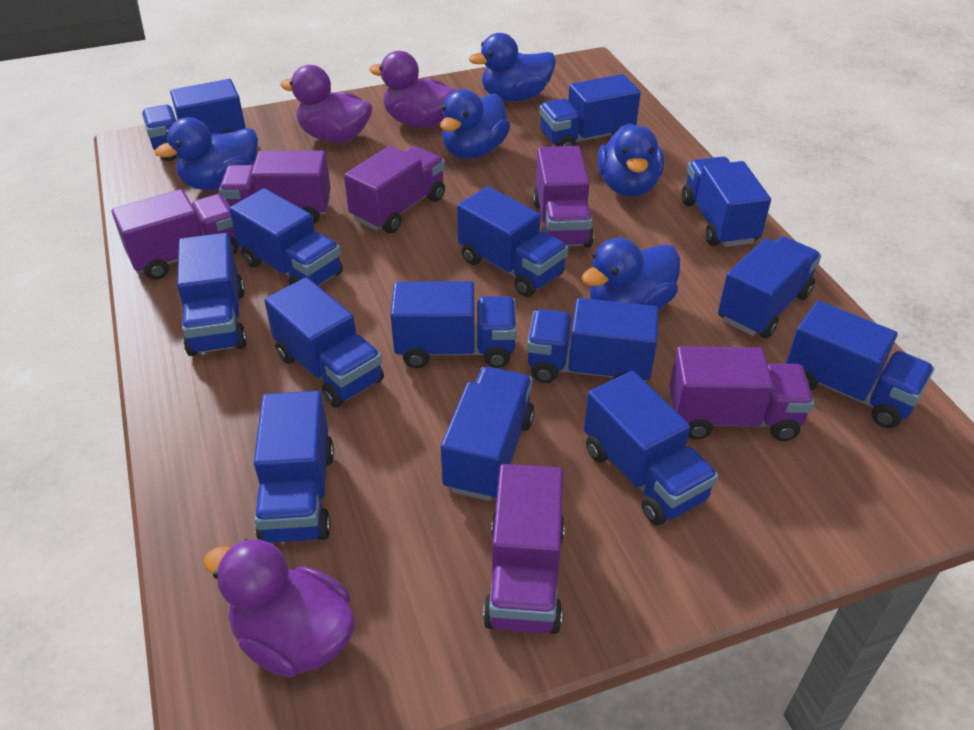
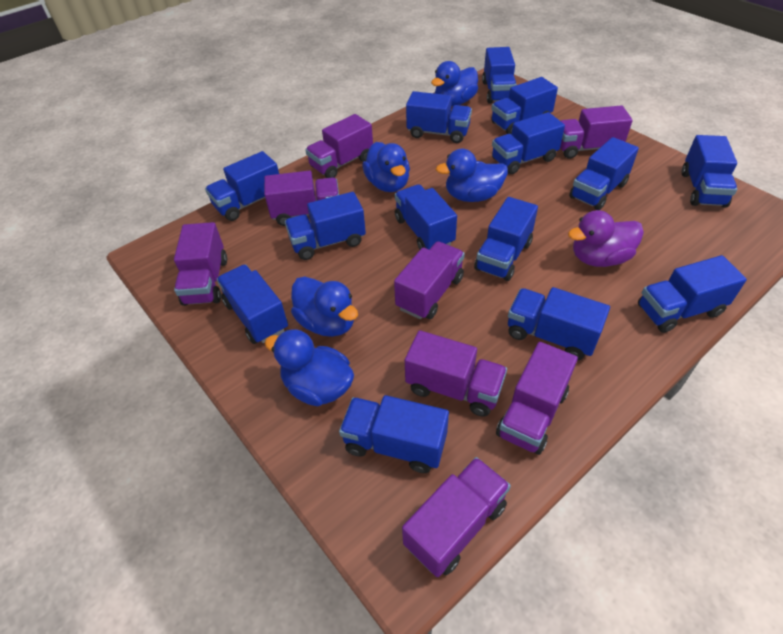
purple duck: 3 -> 1
purple truck: 6 -> 8

